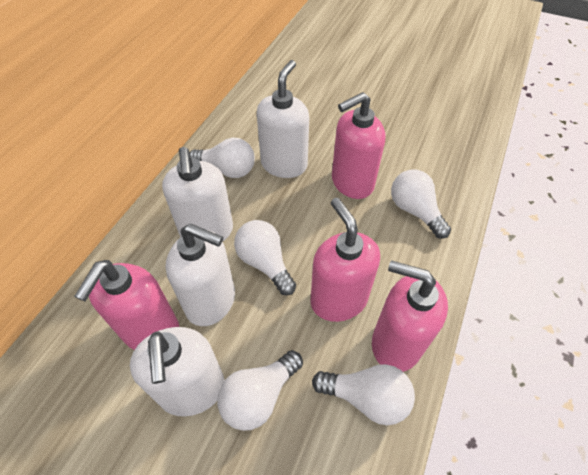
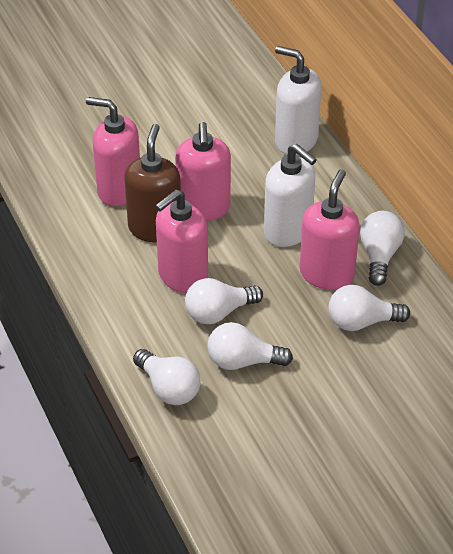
brown soap dispenser: 0 -> 1
white soap dispenser: 4 -> 2

